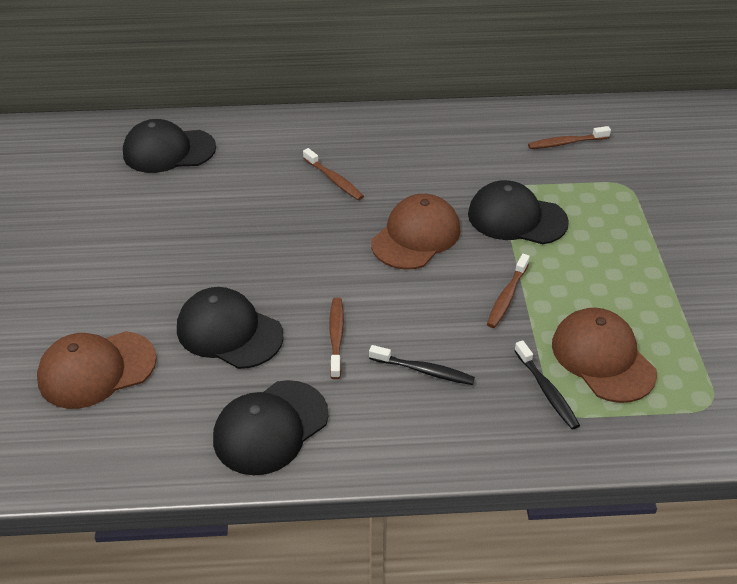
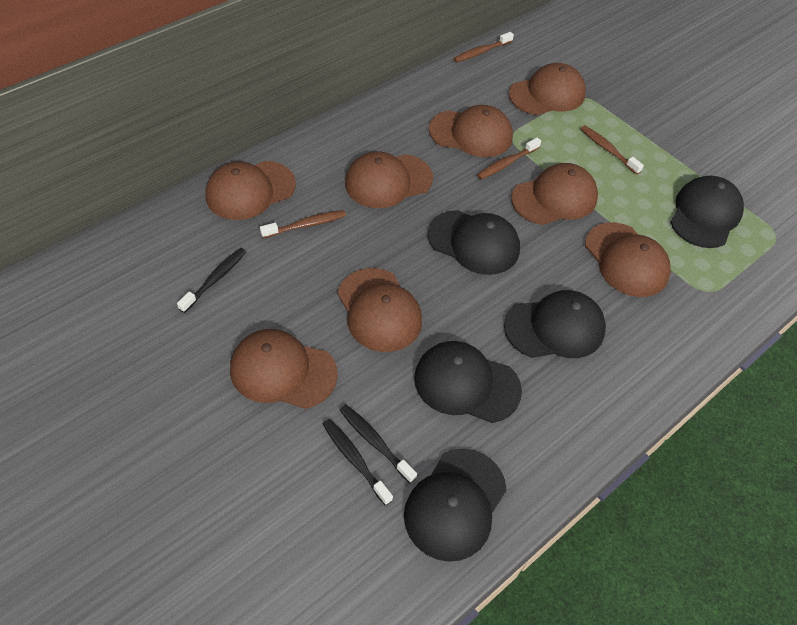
black cap: 4 -> 5
black toothbrush: 2 -> 3
brown cap: 3 -> 8

